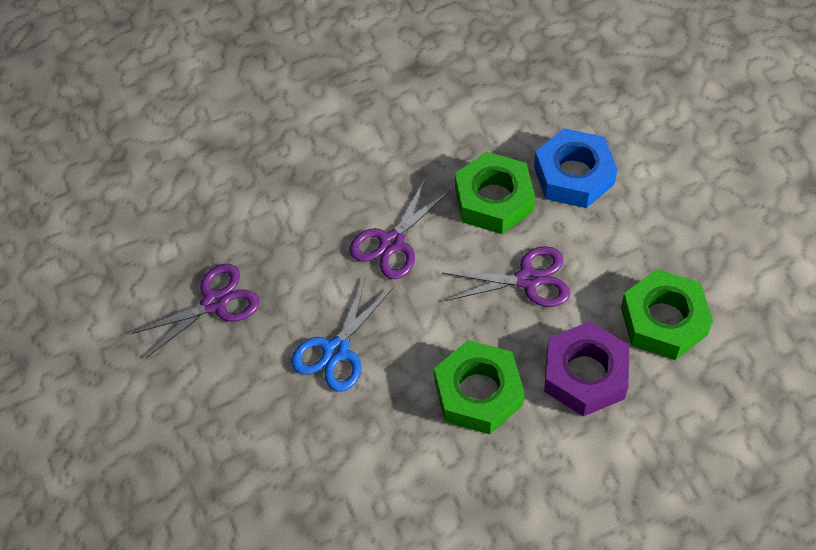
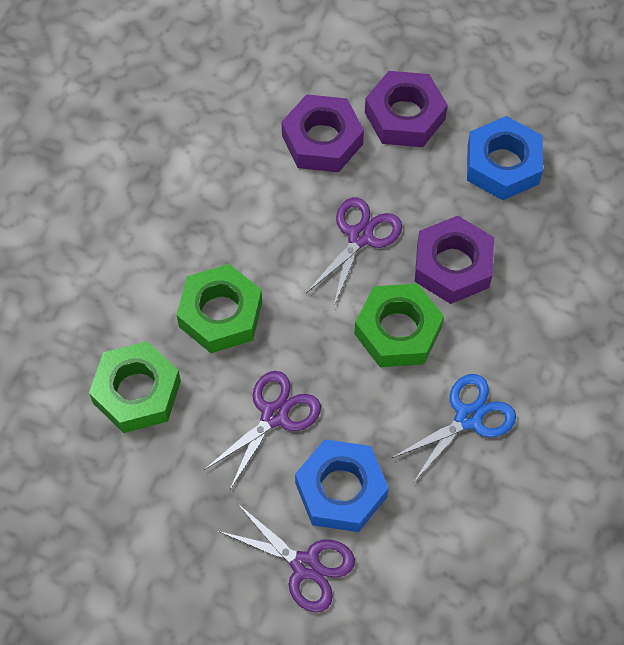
blue nut: 1 -> 2
purple nut: 1 -> 3

